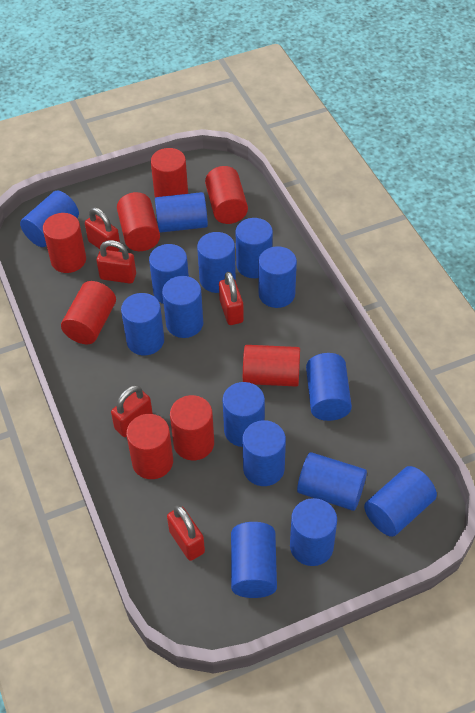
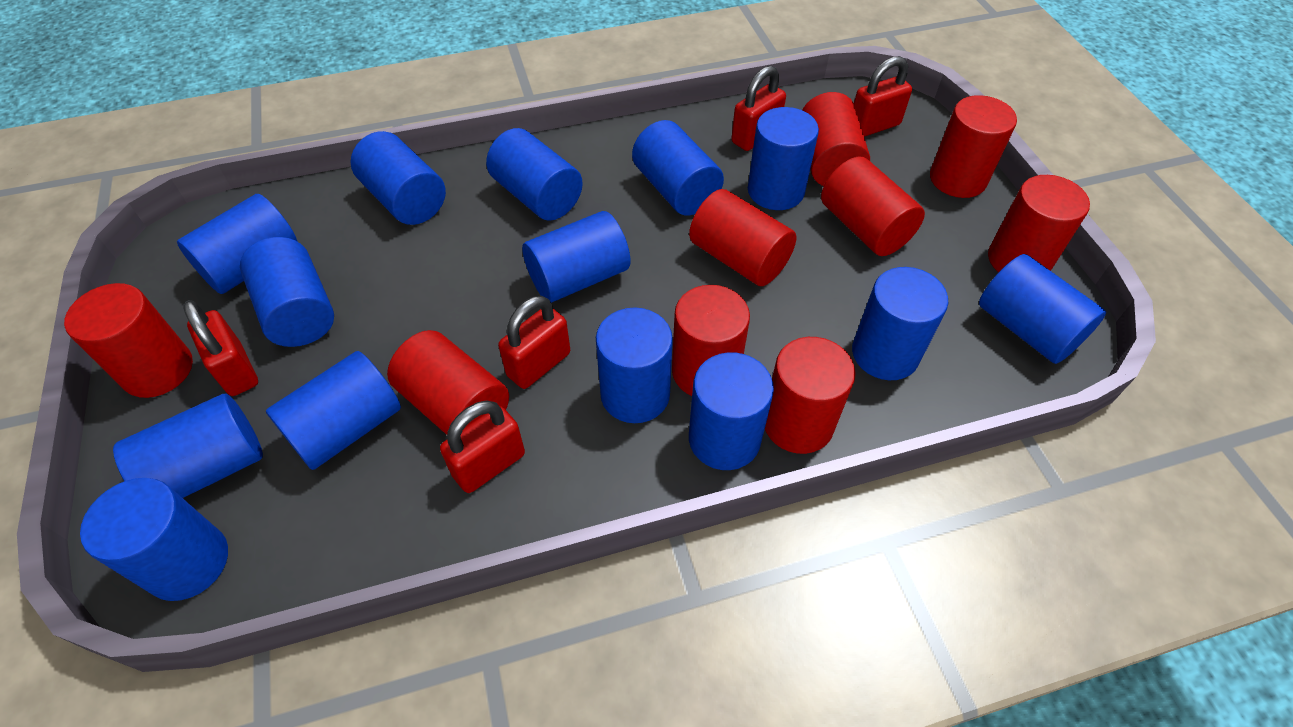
blue cylinder: 15 -> 14
red cylinder: 8 -> 9

